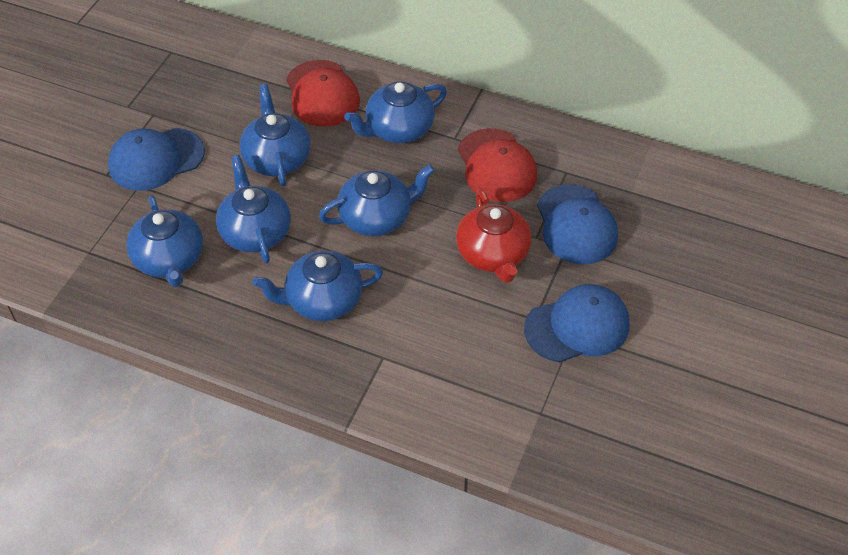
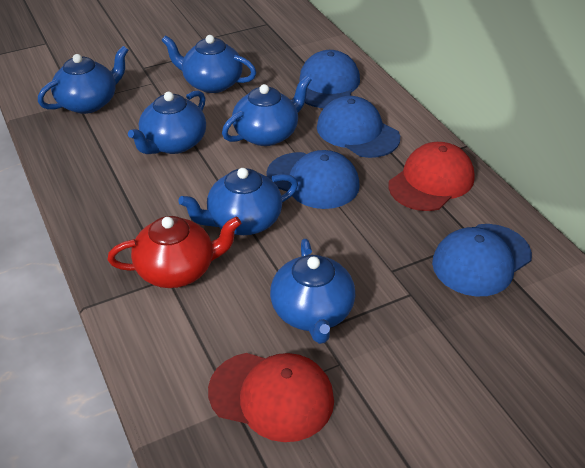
blue cap: 3 -> 4

